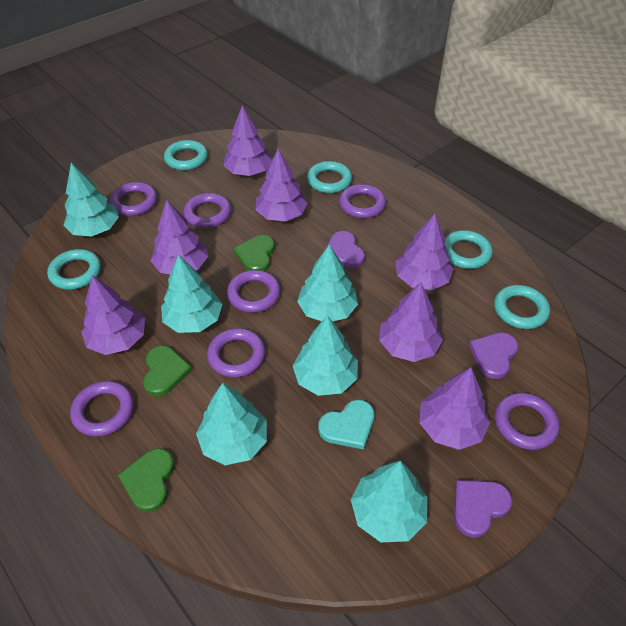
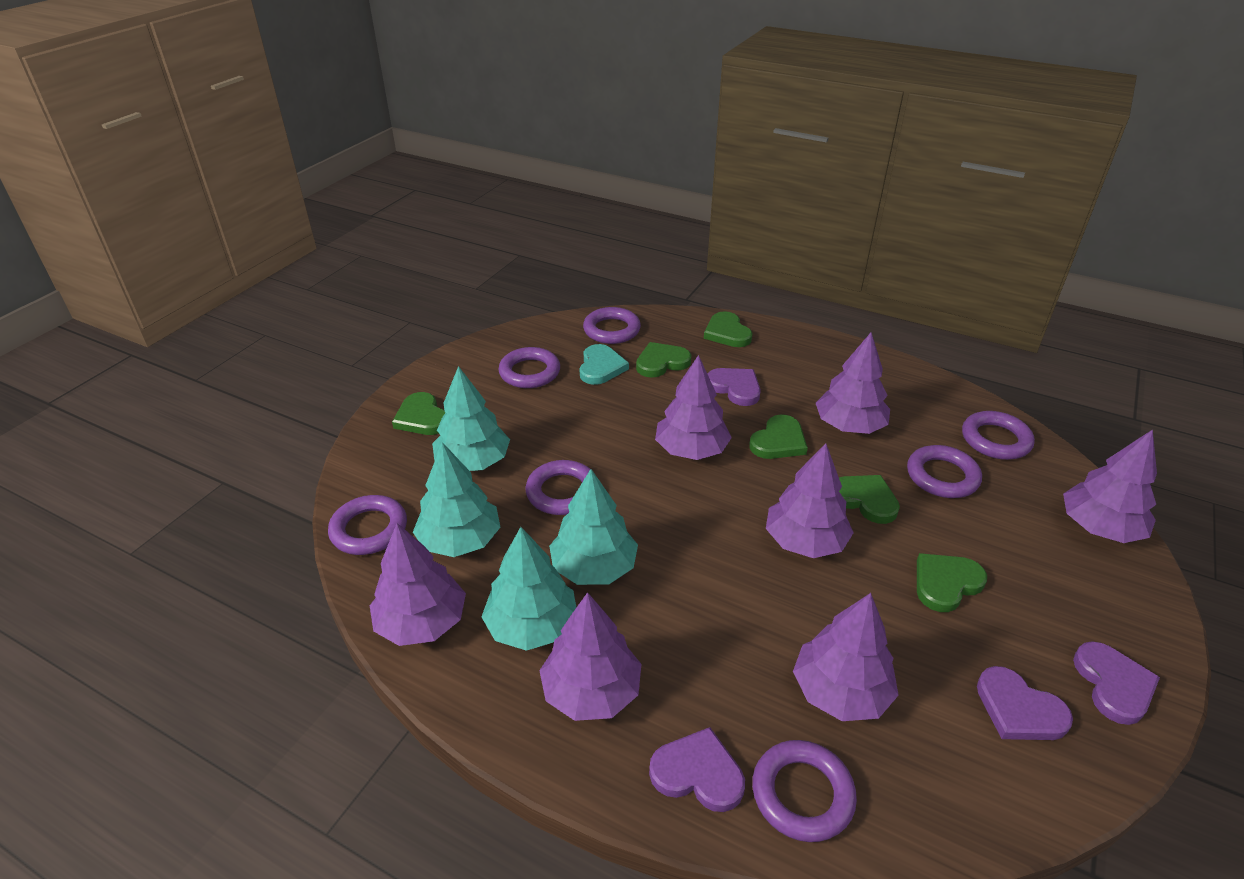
green heart: 3 -> 6
purple heart: 3 -> 4
turquoise ring: 5 -> 0
turquoise tree: 6 -> 4

